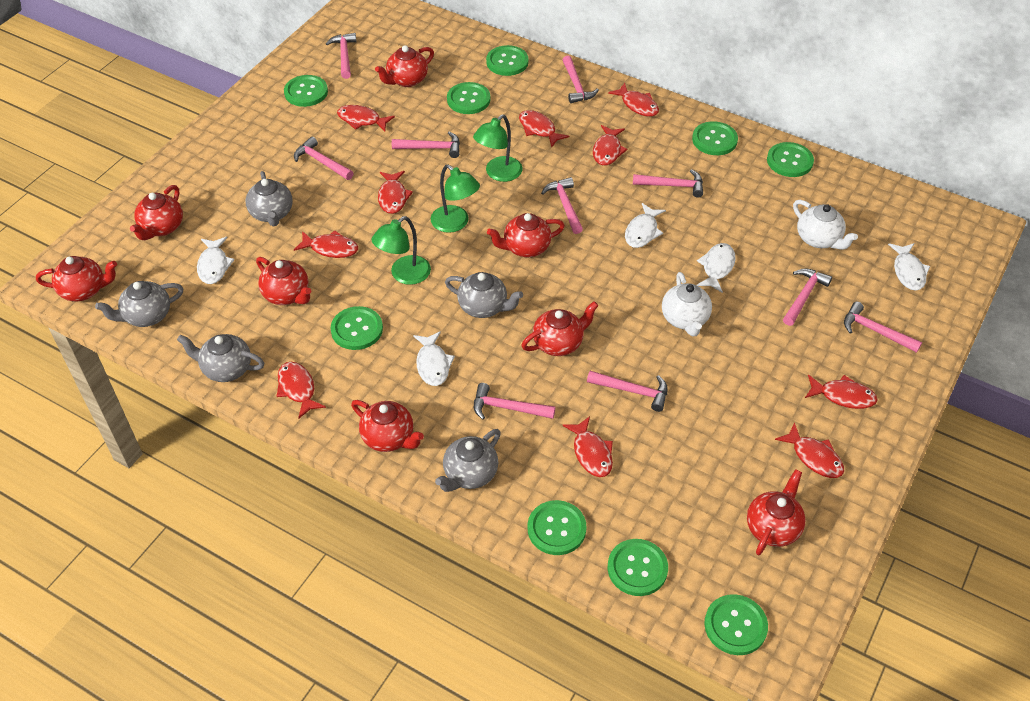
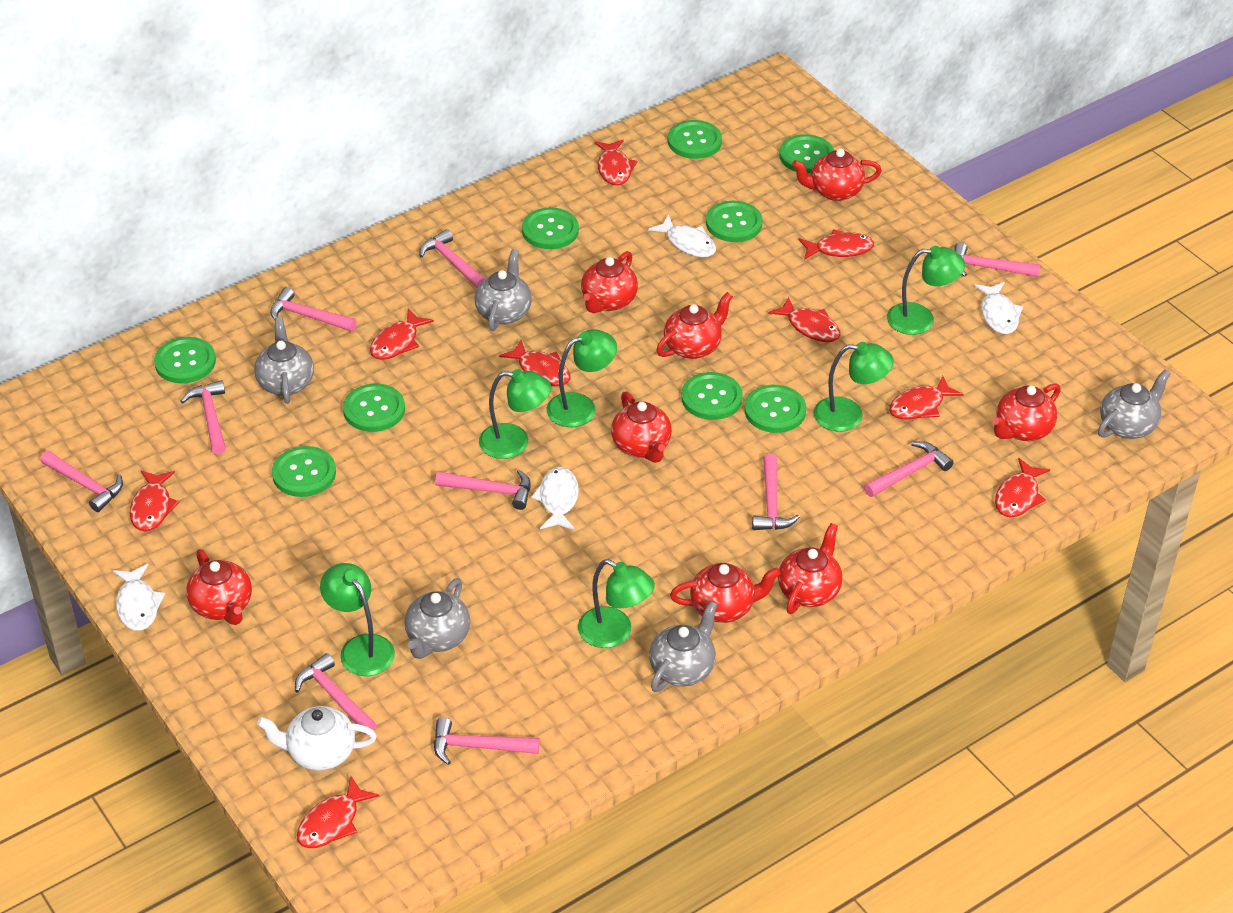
green lamp: 3 -> 6
red fish: 10 -> 9
white fish: 5 -> 4
white teapot: 2 -> 1

